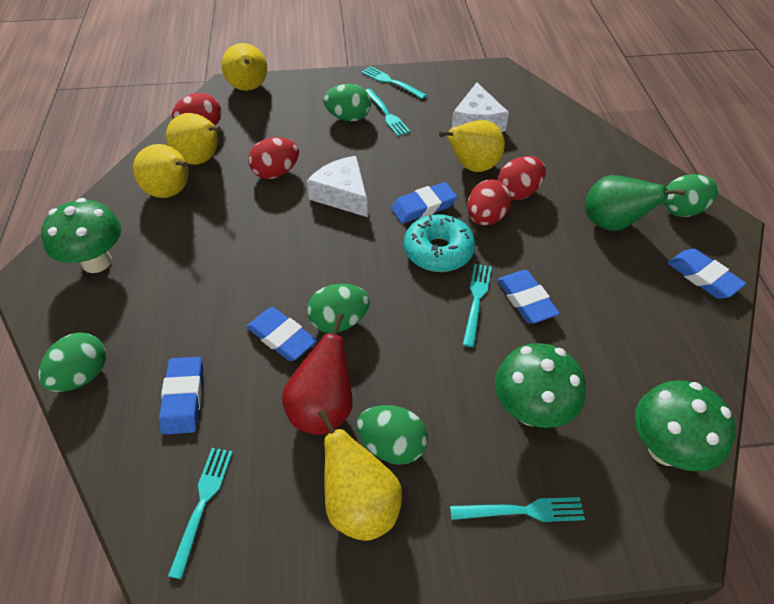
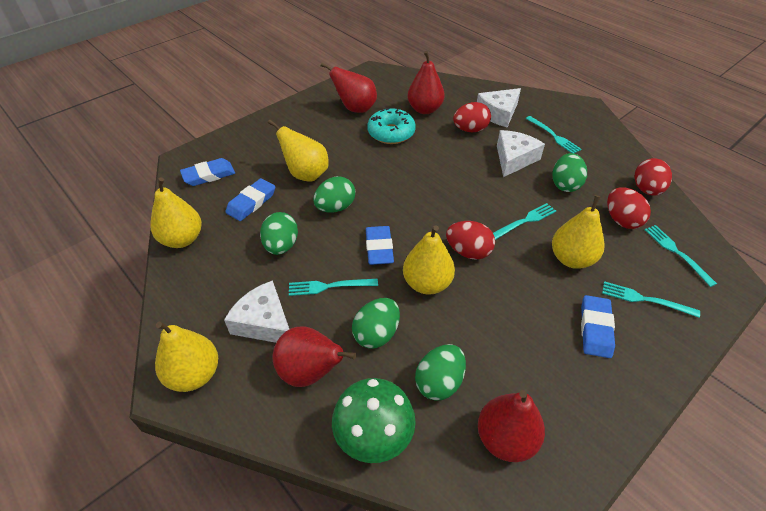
blue eraser: 5 -> 4
green mushroom: 3 -> 1
green pear: 1 -> 0
red pear: 1 -> 4
white cheese: 2 -> 3

